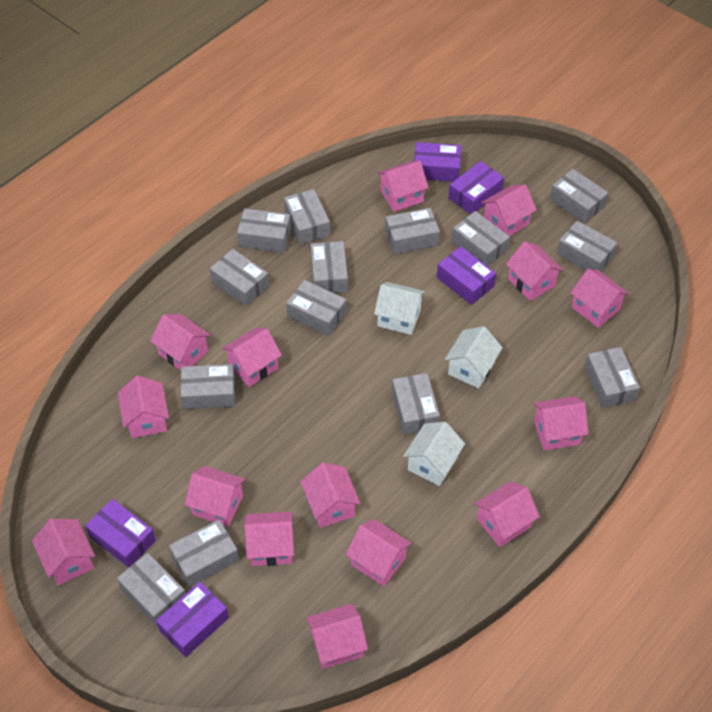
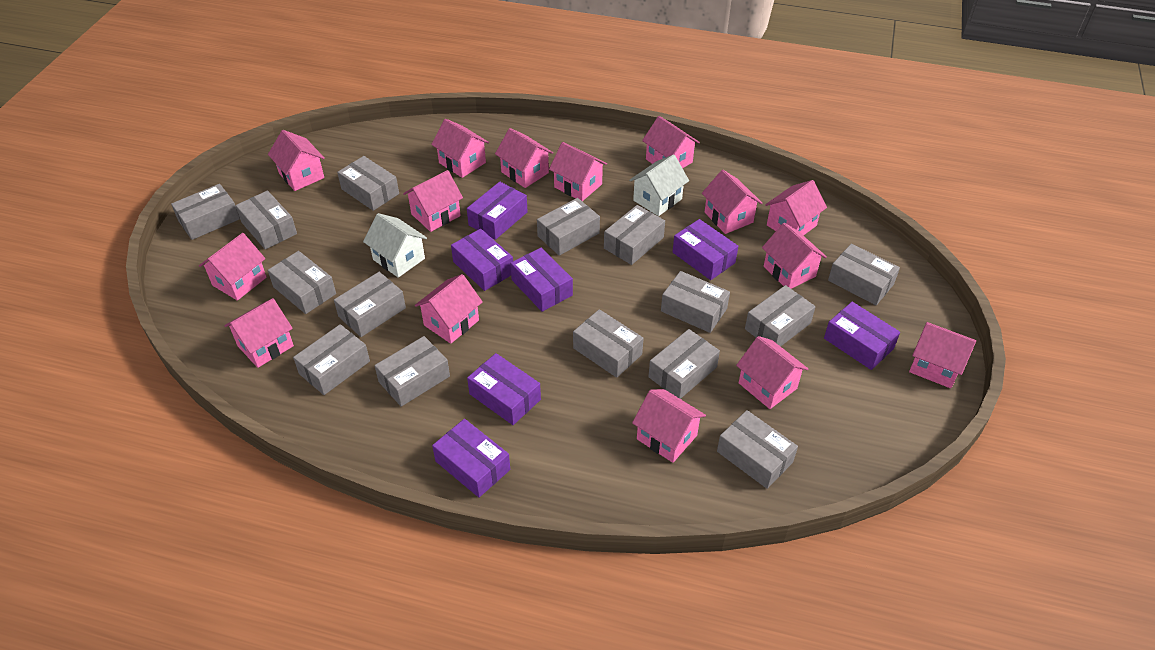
grey box: 14 -> 15
purple box: 5 -> 7
white house: 3 -> 2

